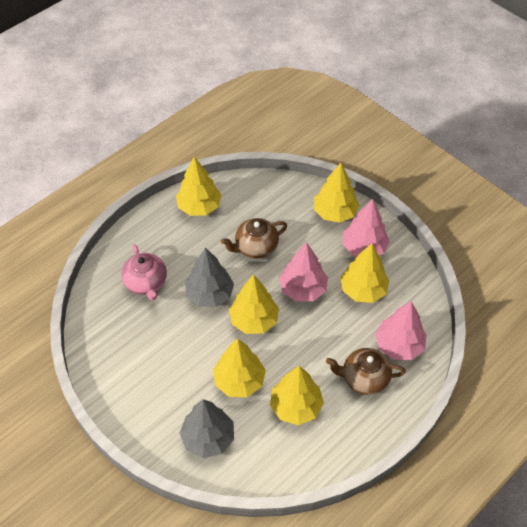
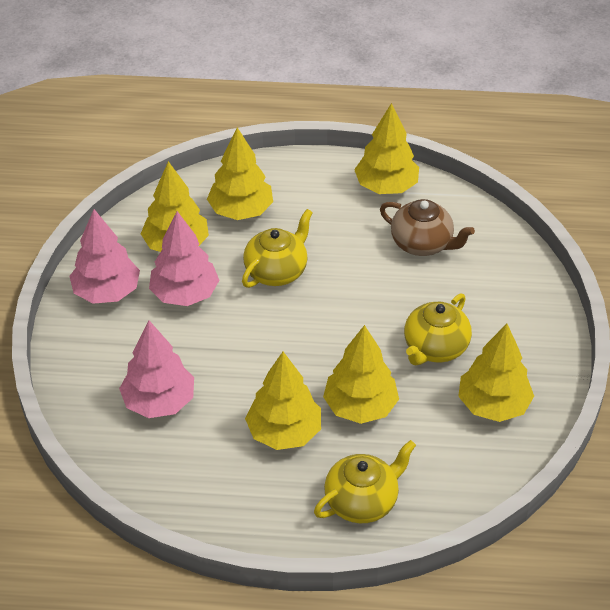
brown teapot: 2 -> 1
grey tree: 2 -> 0
pink teapot: 1 -> 0
yellow teapot: 0 -> 3

